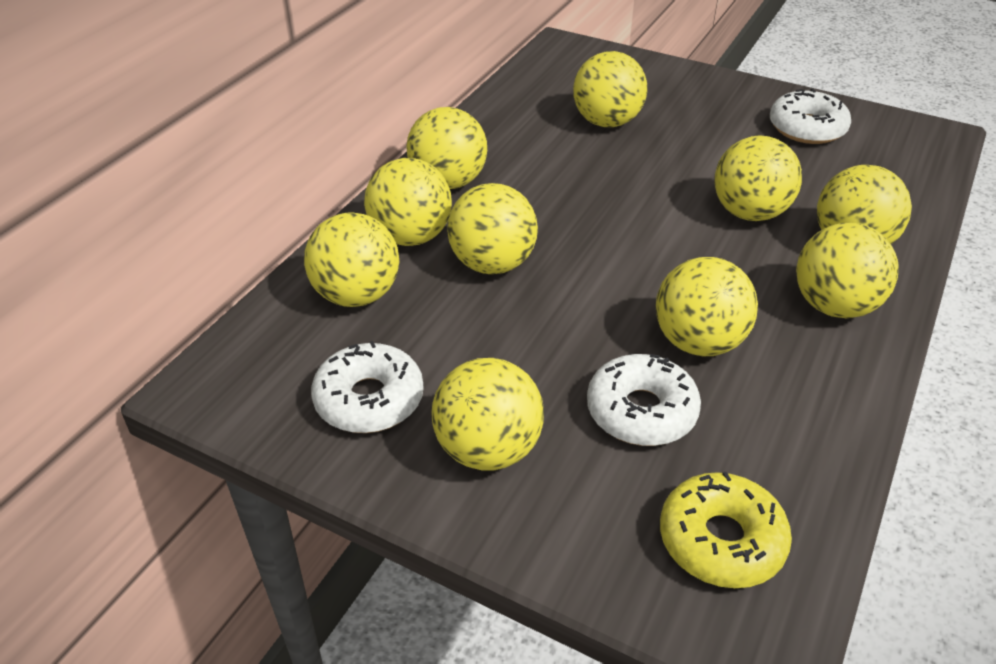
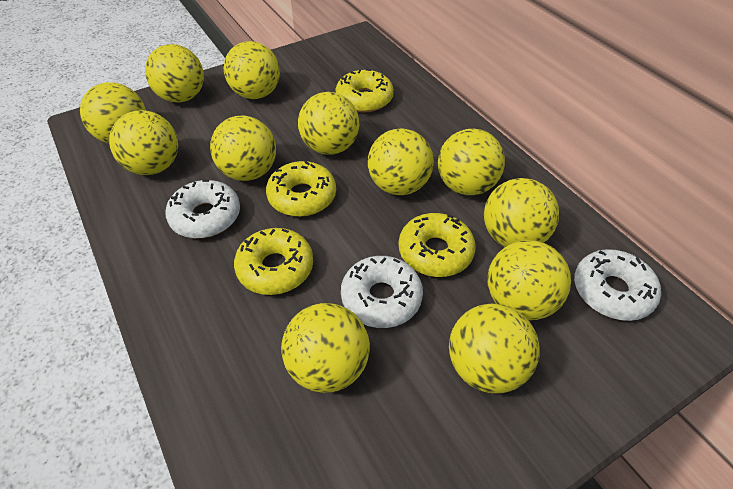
yellow ball: 10 -> 12
yellow donut: 1 -> 4

